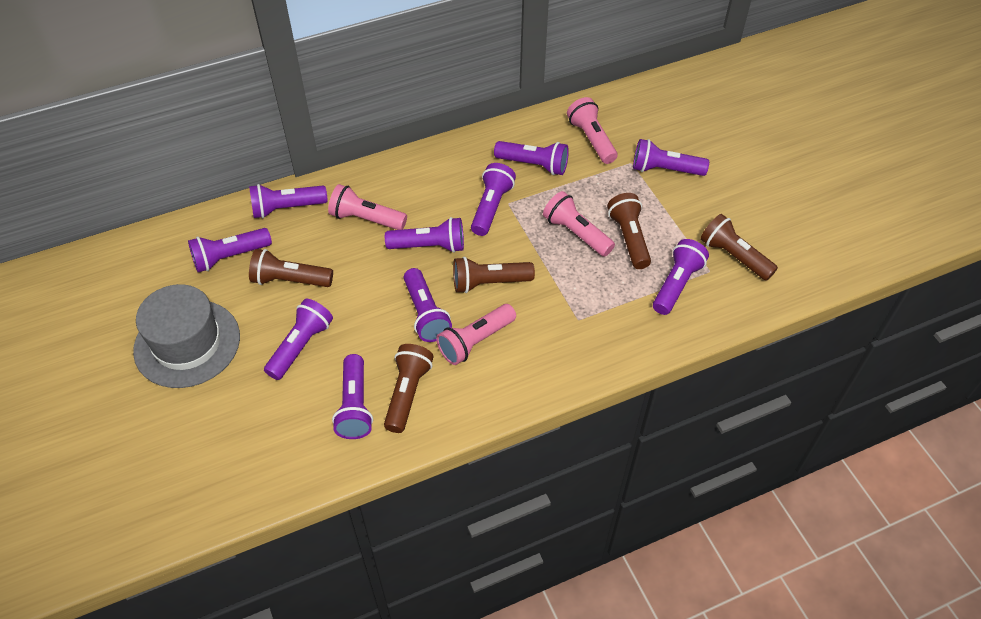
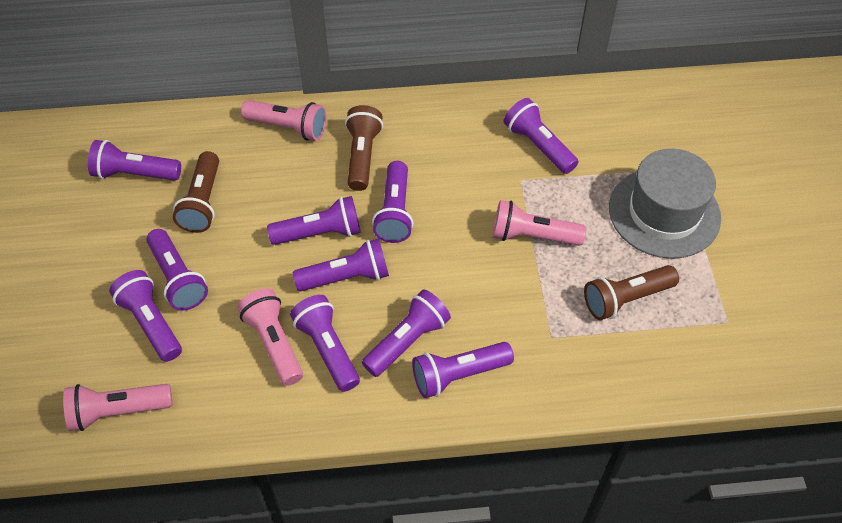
brown flashlight: 5 -> 3

